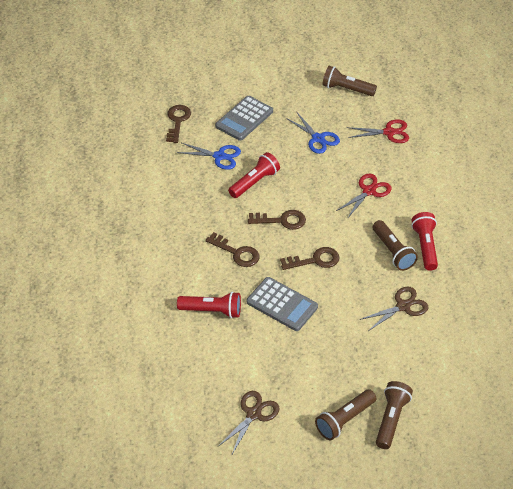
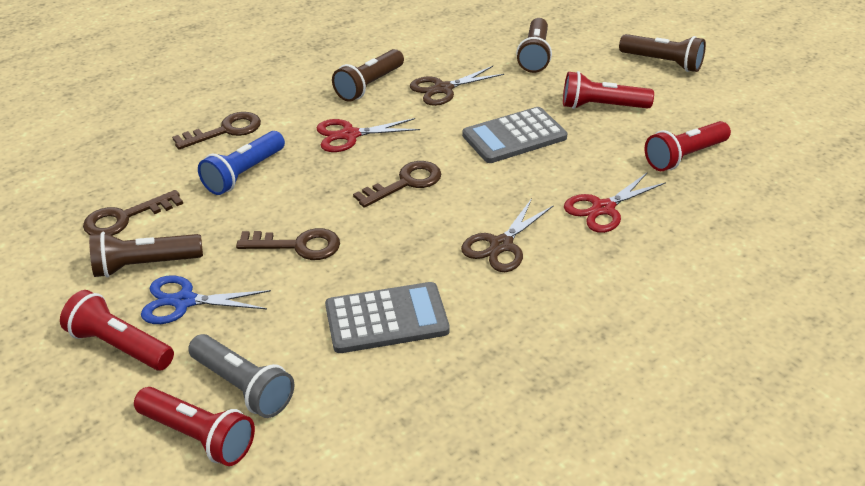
blue flashlight: 0 -> 1
blue scissors: 2 -> 1
grey flashlight: 0 -> 1
red flashlight: 3 -> 4

